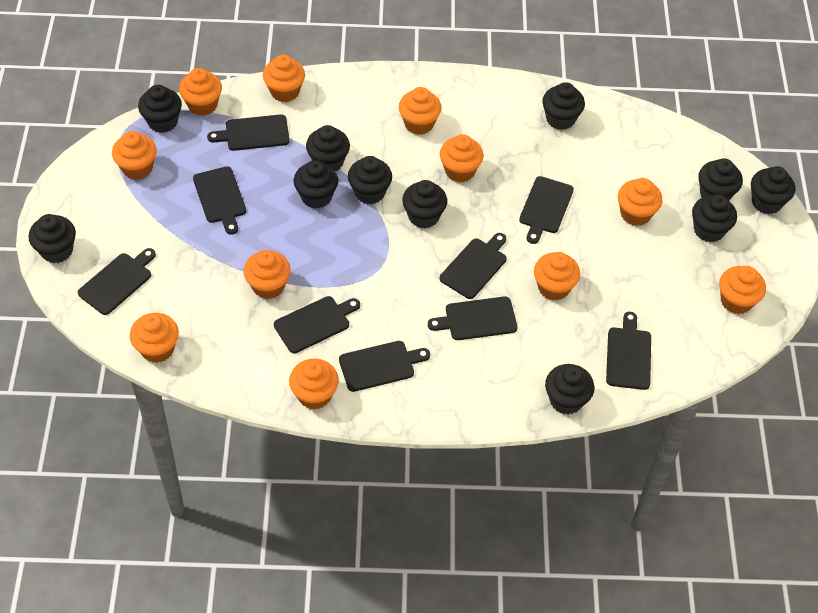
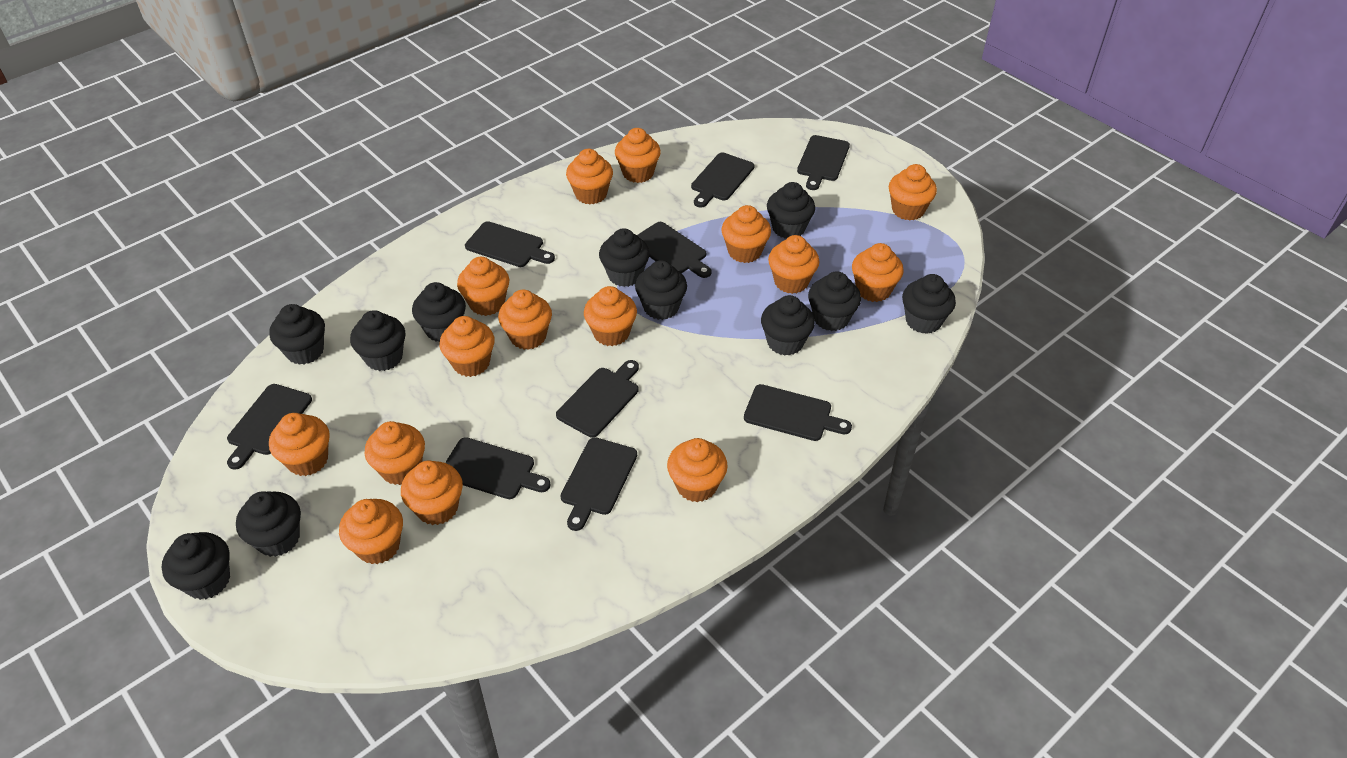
orange cupcake: 11 -> 15

